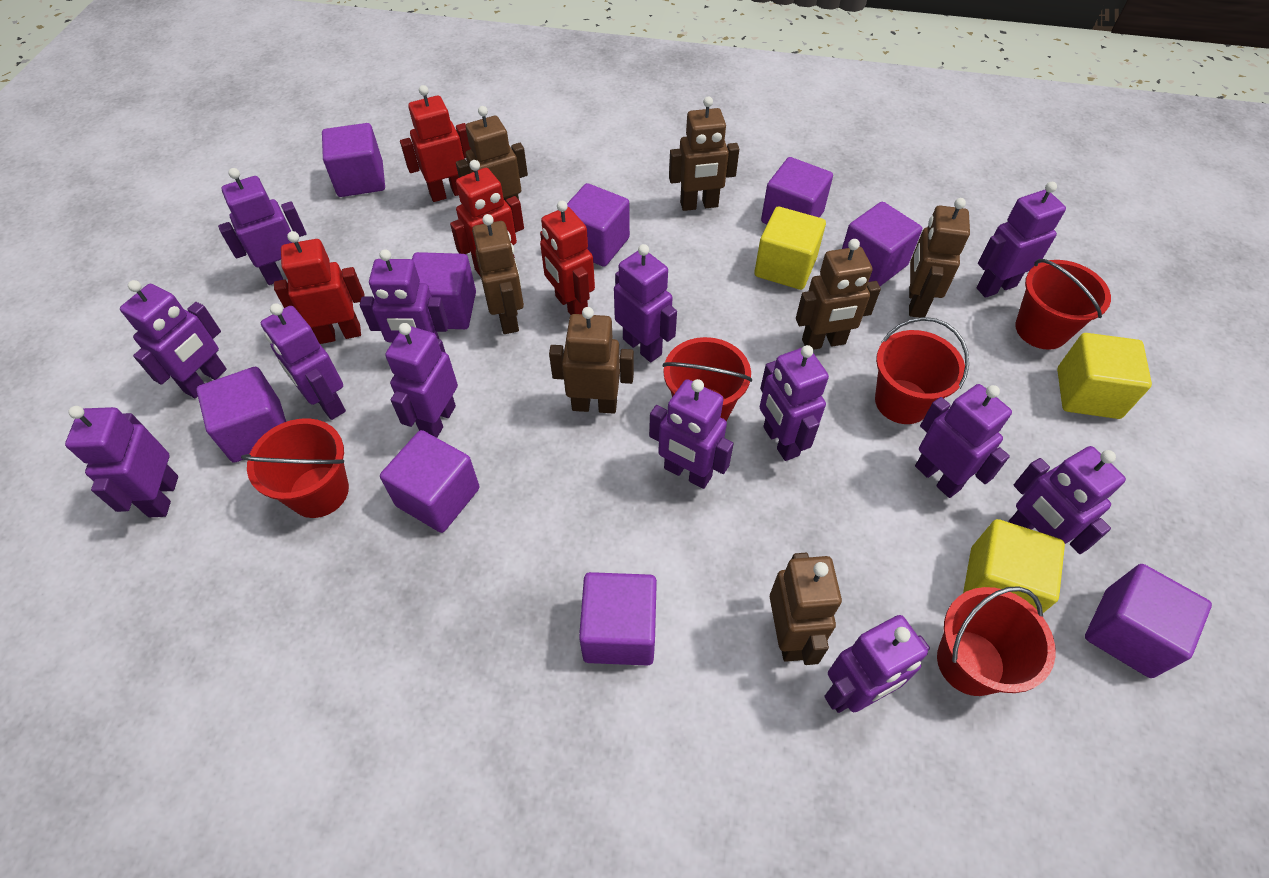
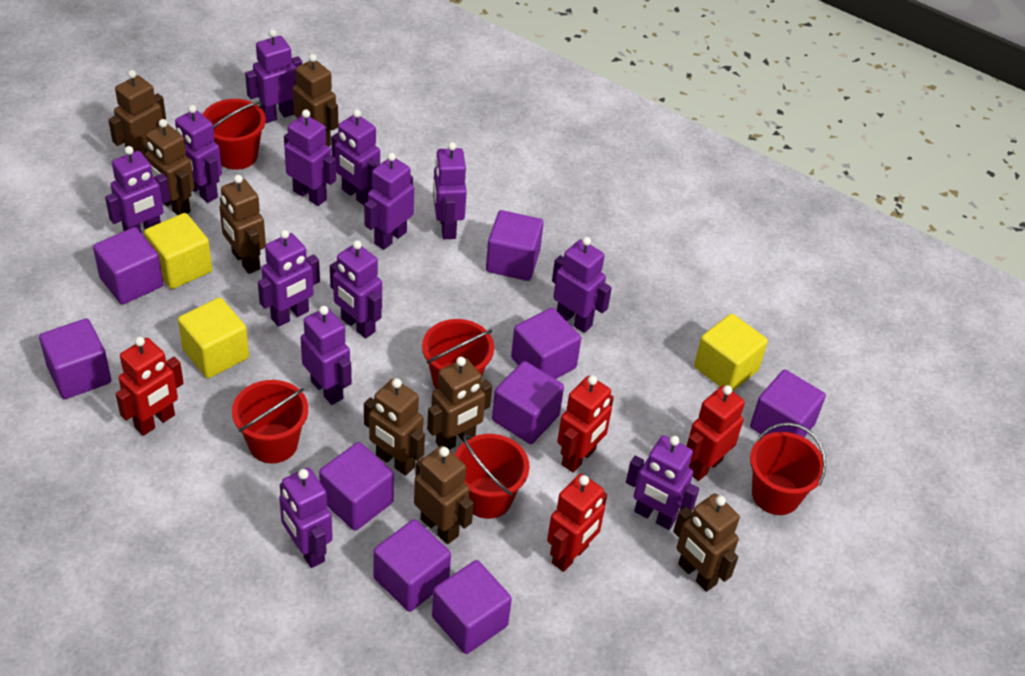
brown robot: 7 -> 8

